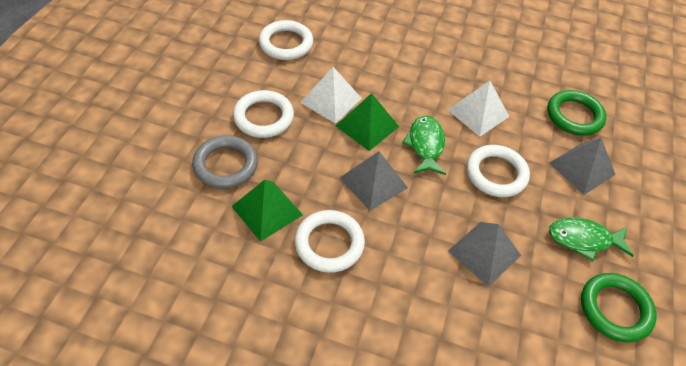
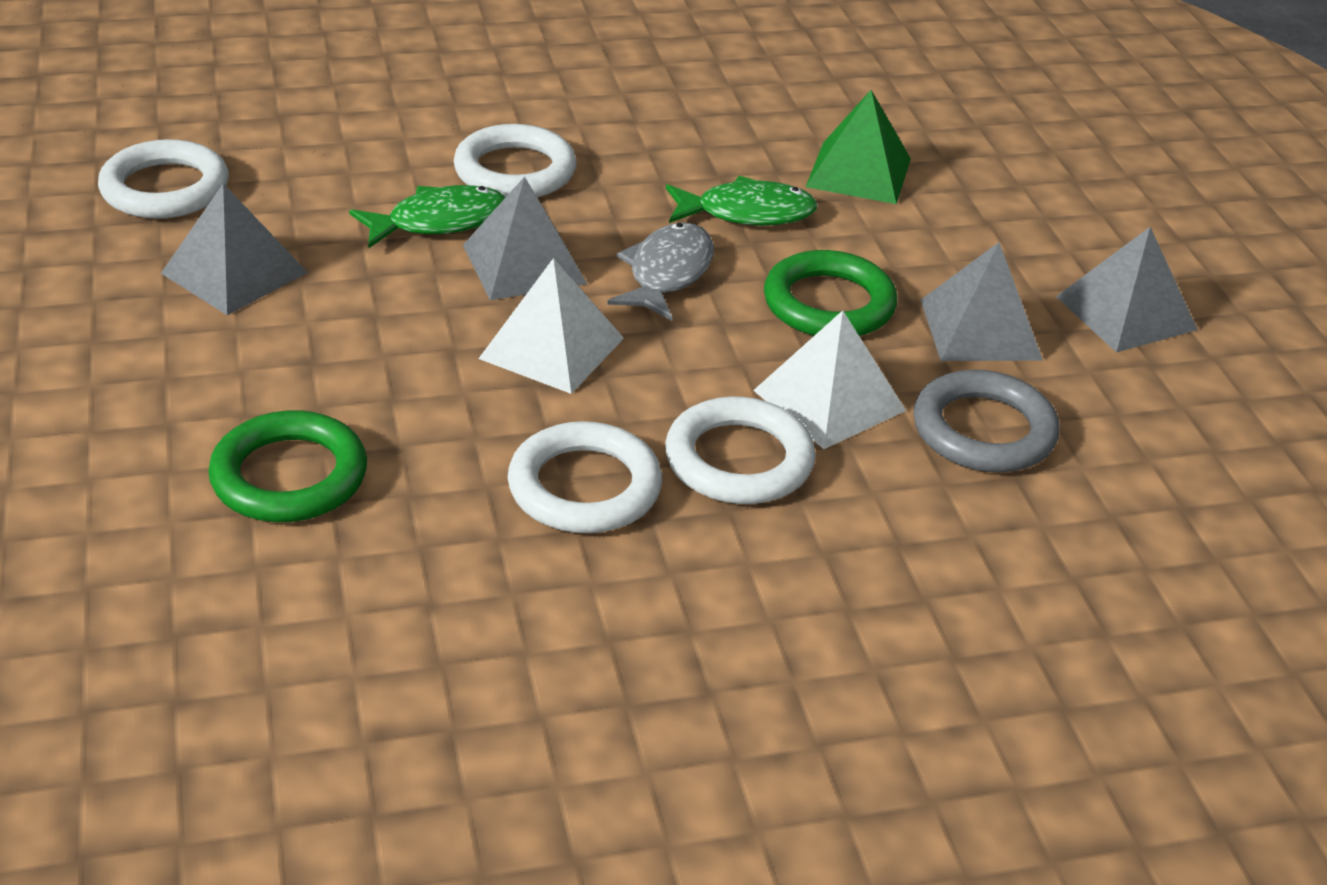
green pyramid: 2 -> 1
grey fish: 0 -> 1
grey pyramid: 3 -> 4

